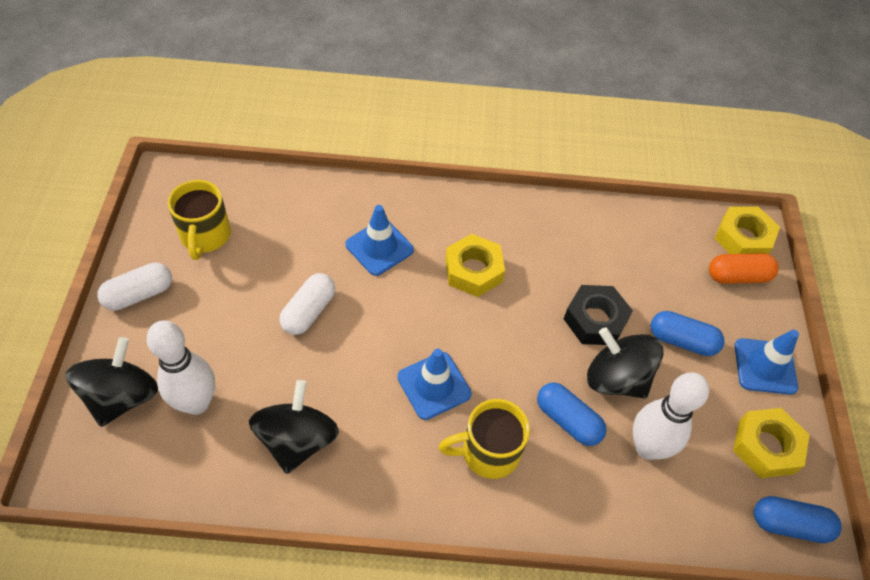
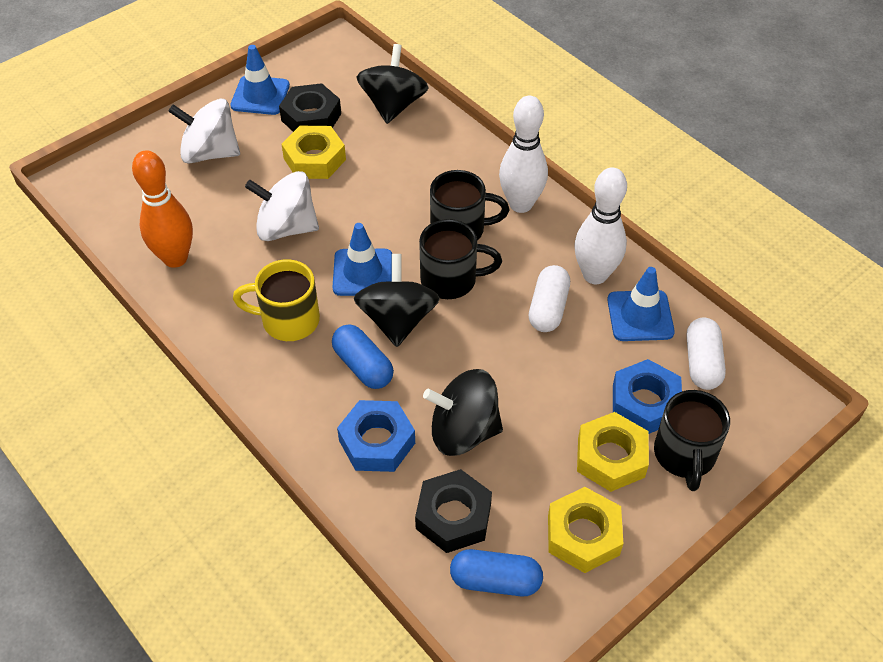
black mug: 0 -> 3
black nut: 1 -> 2
blue capsule: 3 -> 2
blue nut: 0 -> 2
orange bowling pin: 0 -> 1
orange capsule: 1 -> 0
white spinning top: 0 -> 2
yellow mug: 2 -> 1

